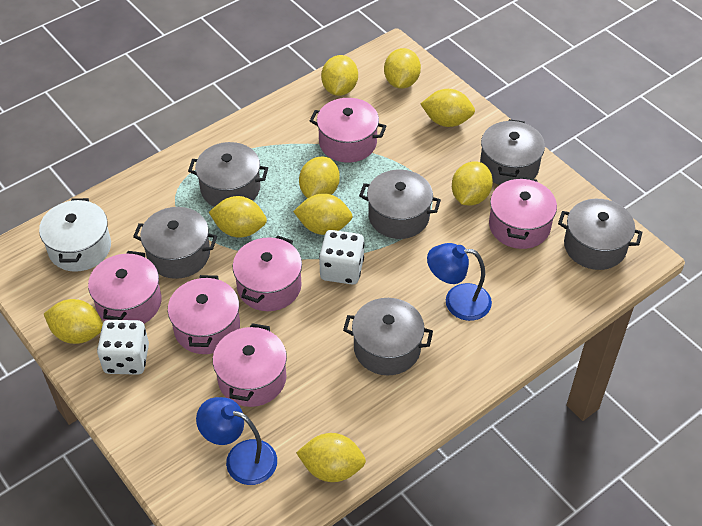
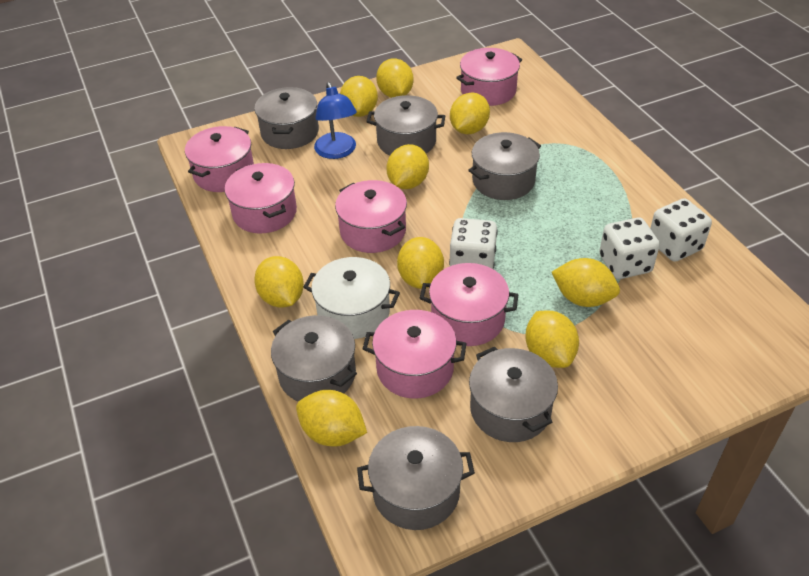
blue lamp: 2 -> 1
white dice: 2 -> 3

